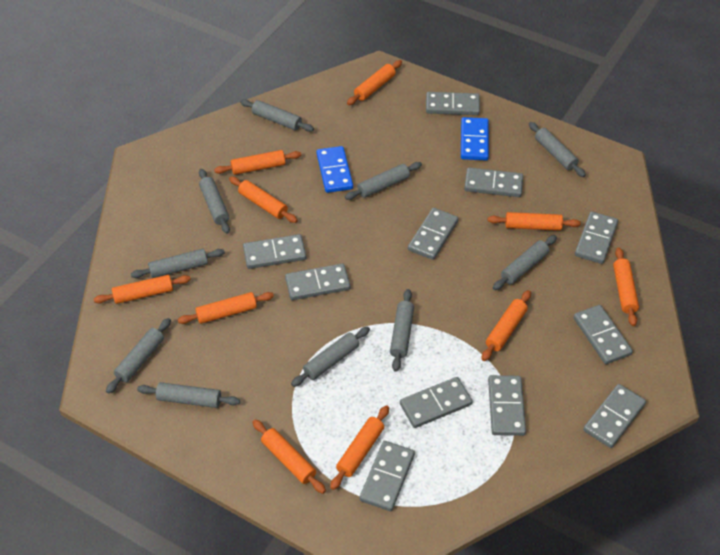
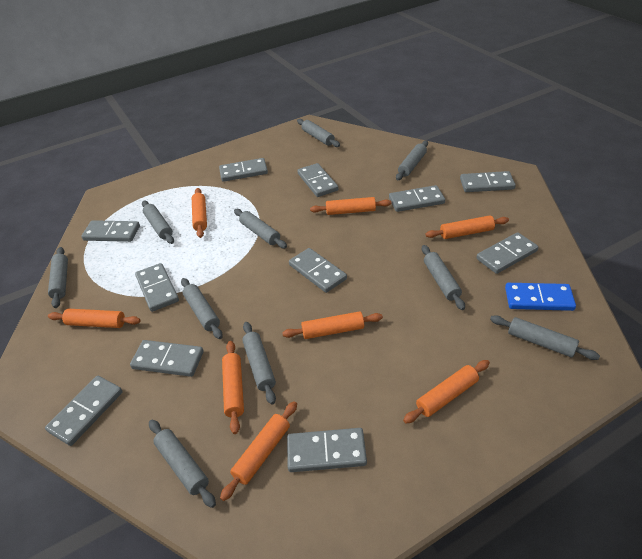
blue domino: 2 -> 1
orange rolling pin: 10 -> 8

